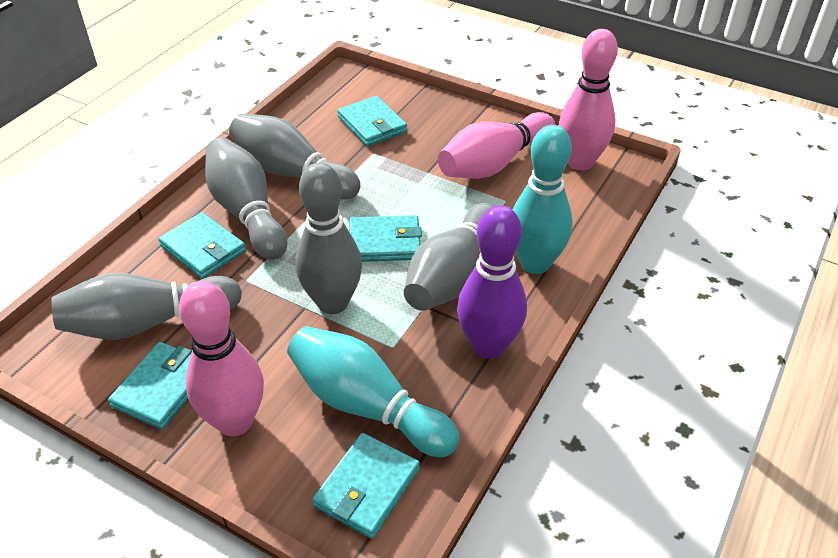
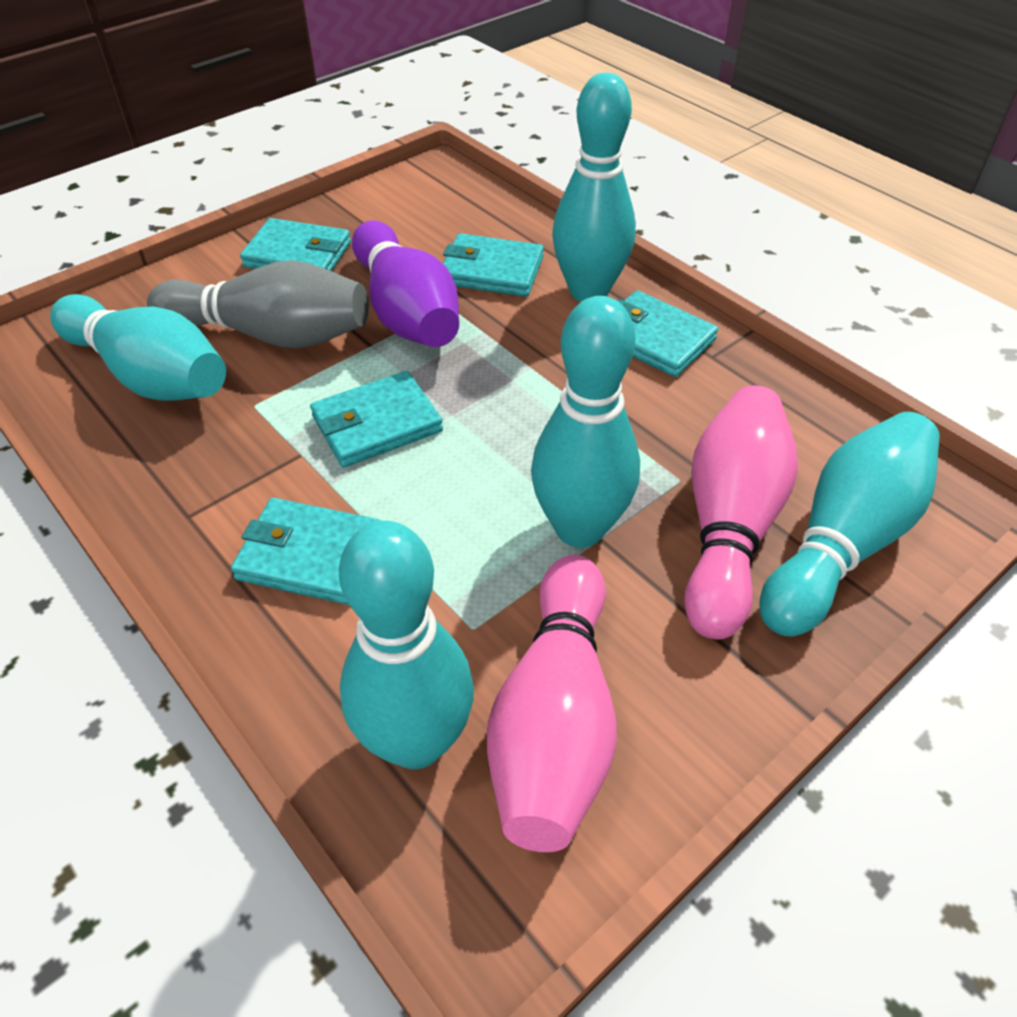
grey bowling pin: 5 -> 1
pink bowling pin: 3 -> 2
turquoise bowling pin: 2 -> 5

